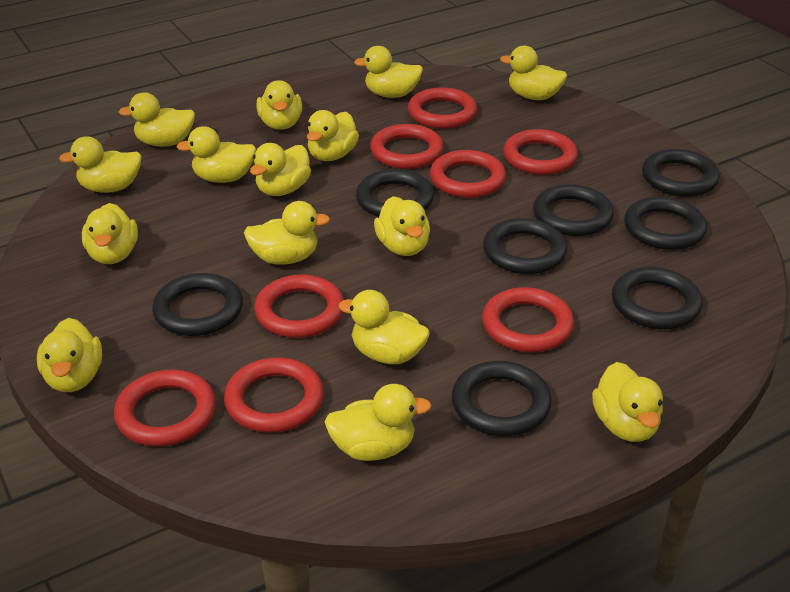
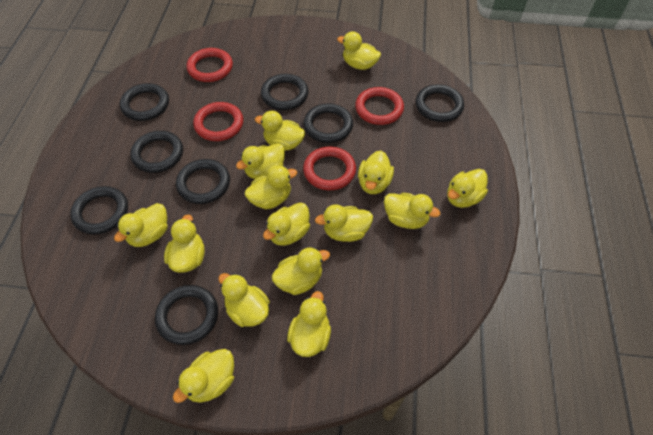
red ring: 8 -> 4

